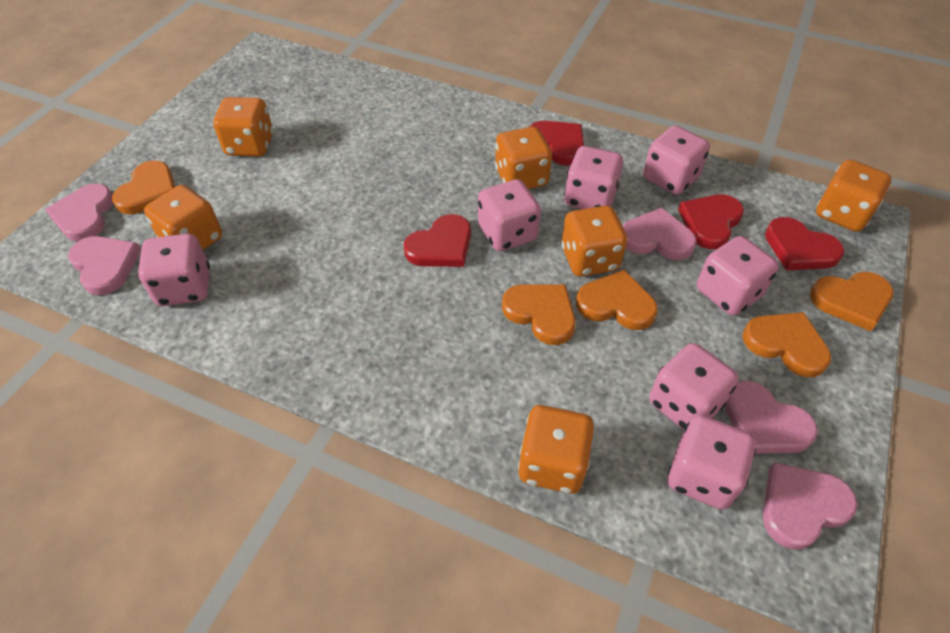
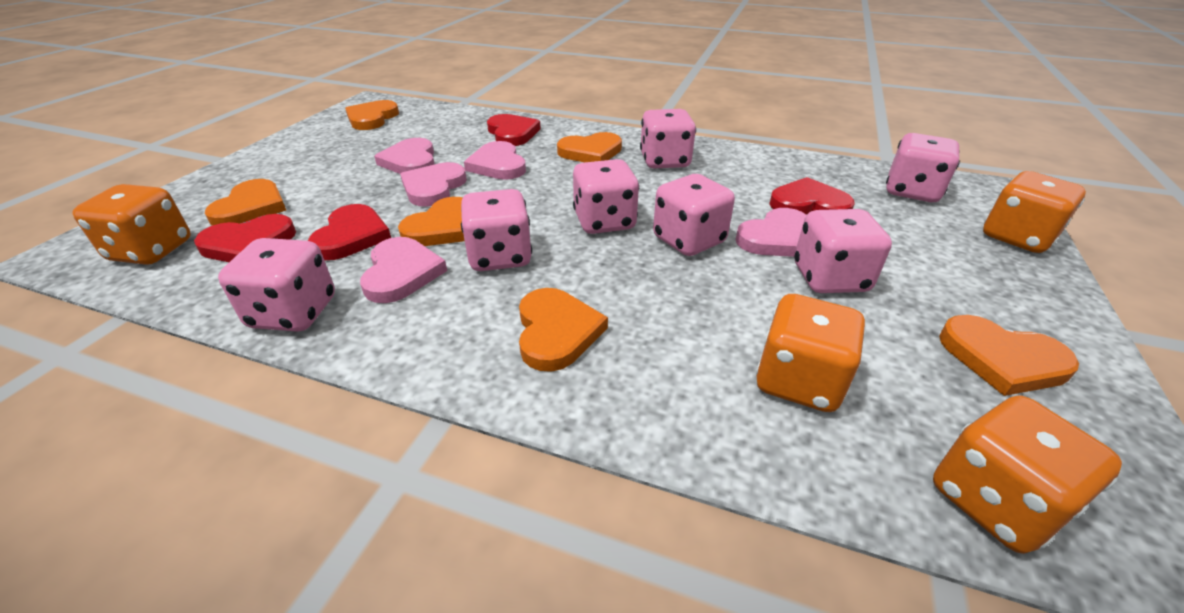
orange dice: 6 -> 4
orange heart: 5 -> 6

